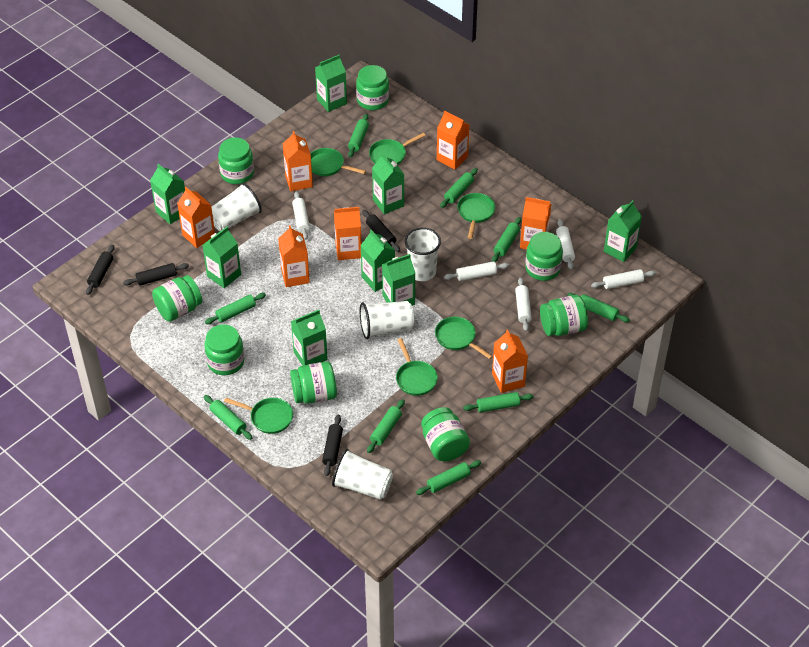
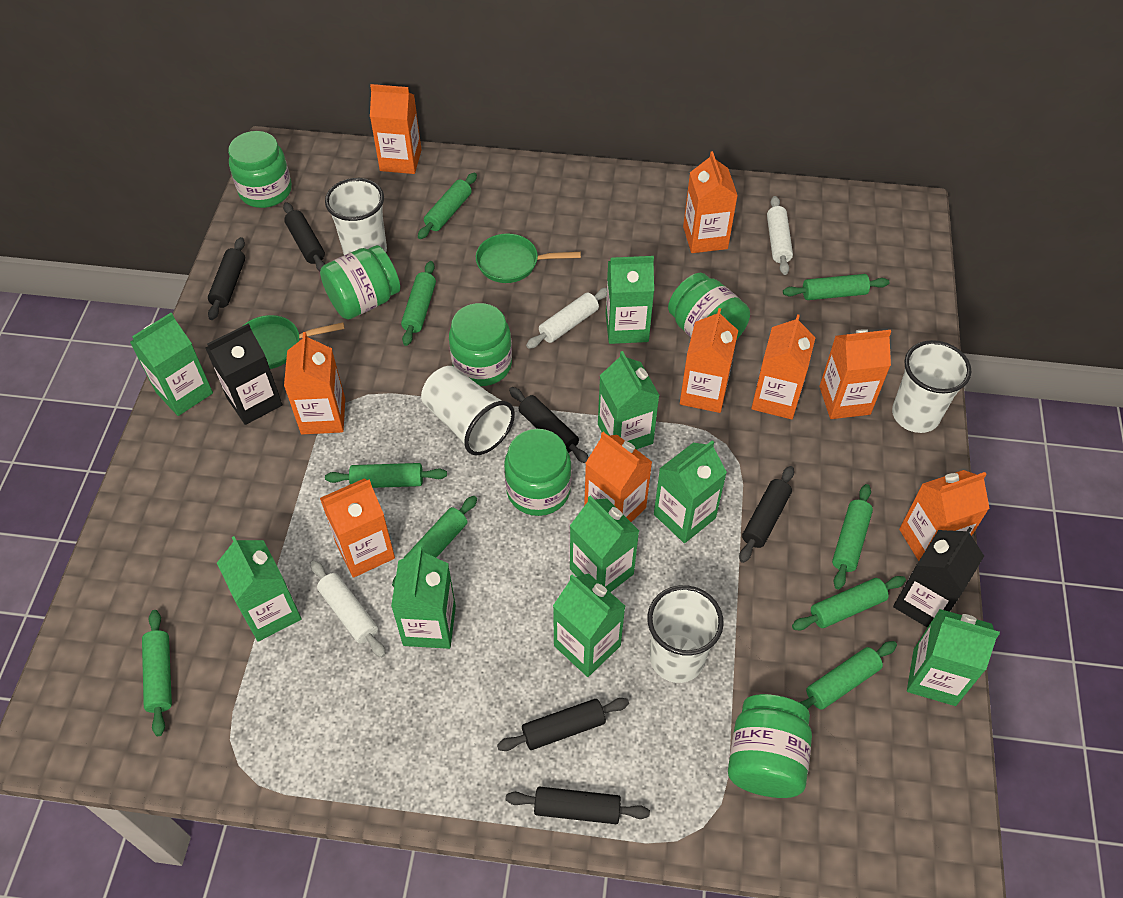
black carton: 0 -> 2
black rolling pin: 4 -> 6
green carton: 8 -> 9
green jar: 8 -> 6
green pan: 6 -> 2
orange carton: 7 -> 9
white rolling pin: 5 -> 3

